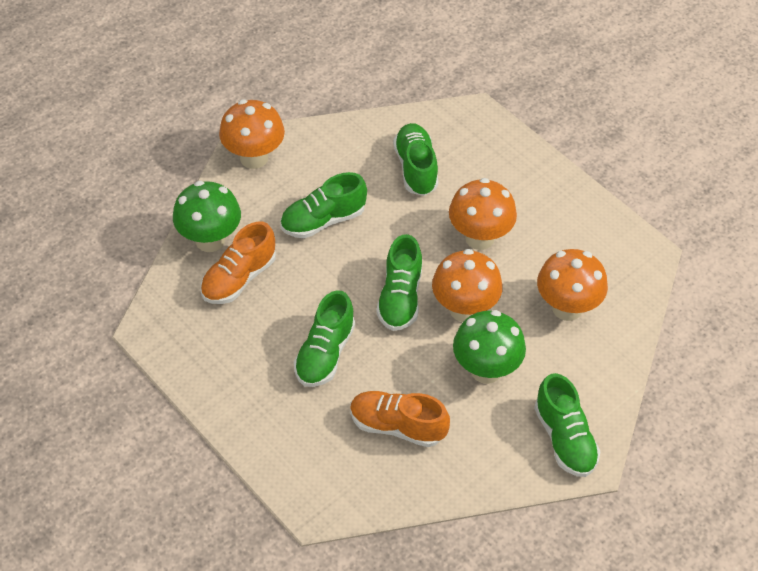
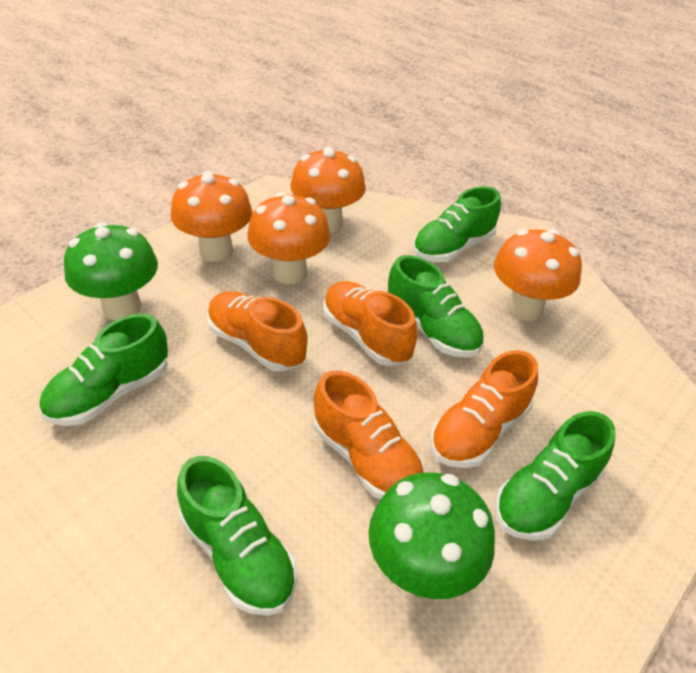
orange shoe: 2 -> 4

